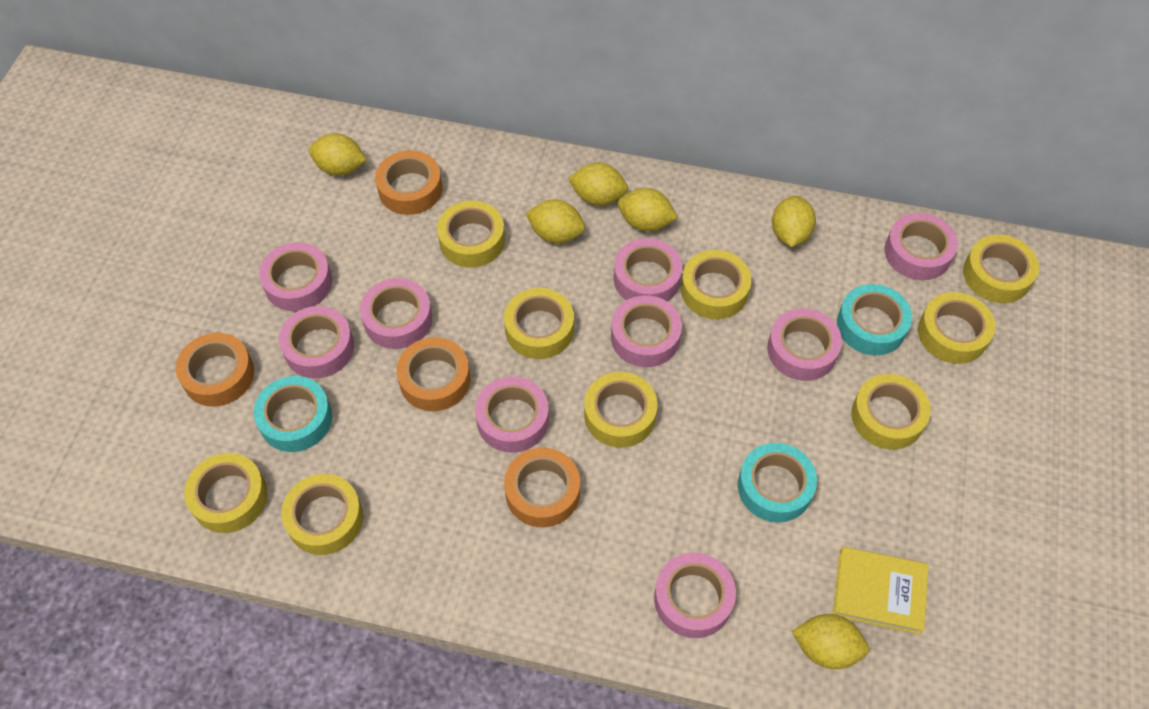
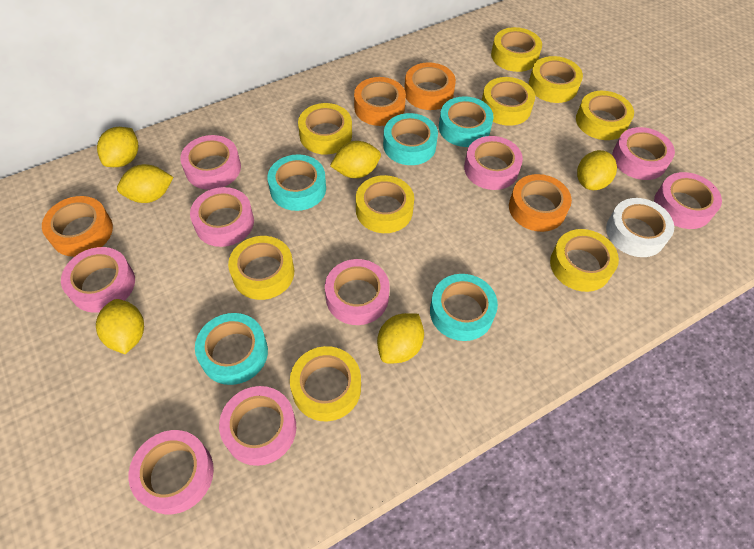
turquoise tape: 3 -> 5
white tape: 0 -> 1
yellow book: 1 -> 0

